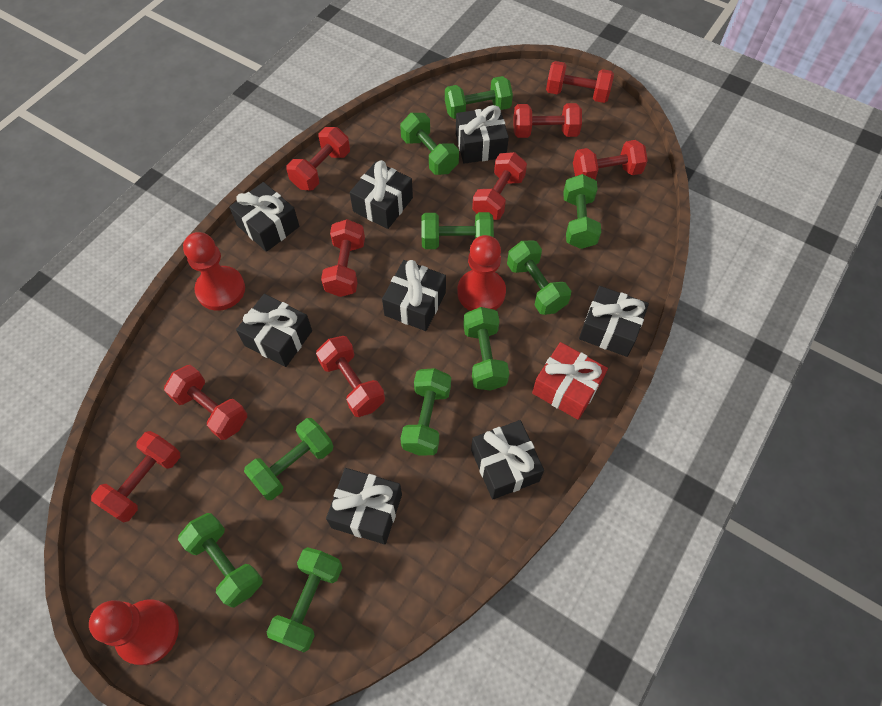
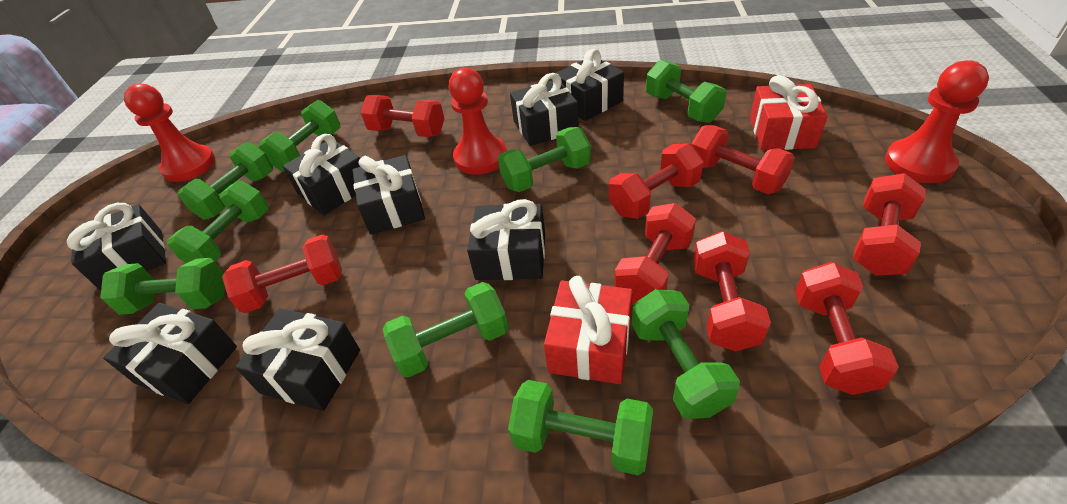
green dumbbell: 10 -> 9
red dumbbell: 9 -> 8
red gift: 1 -> 2

